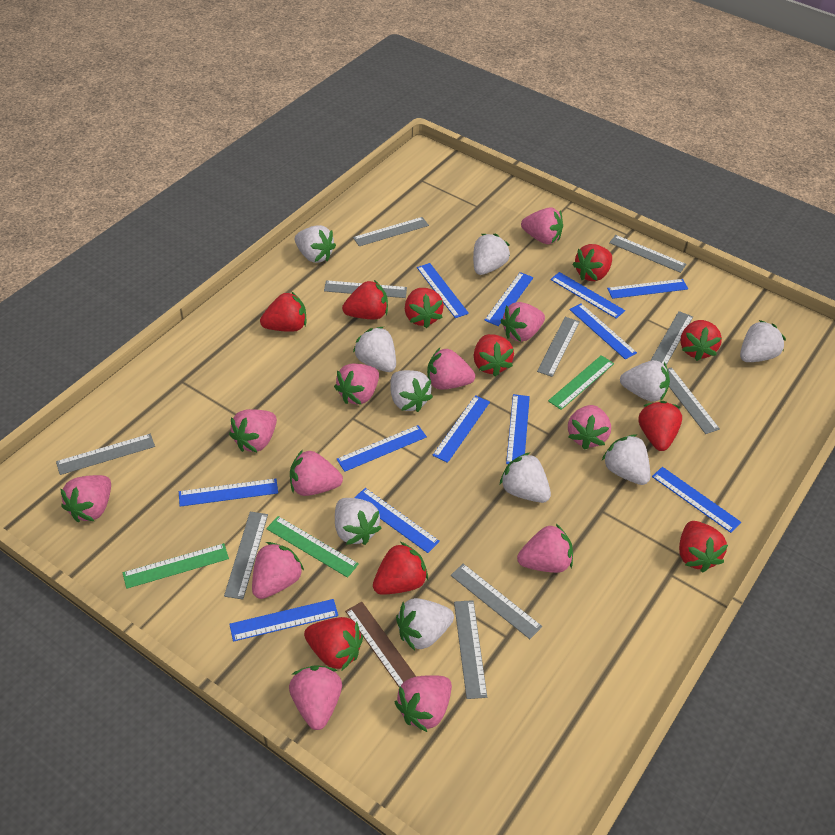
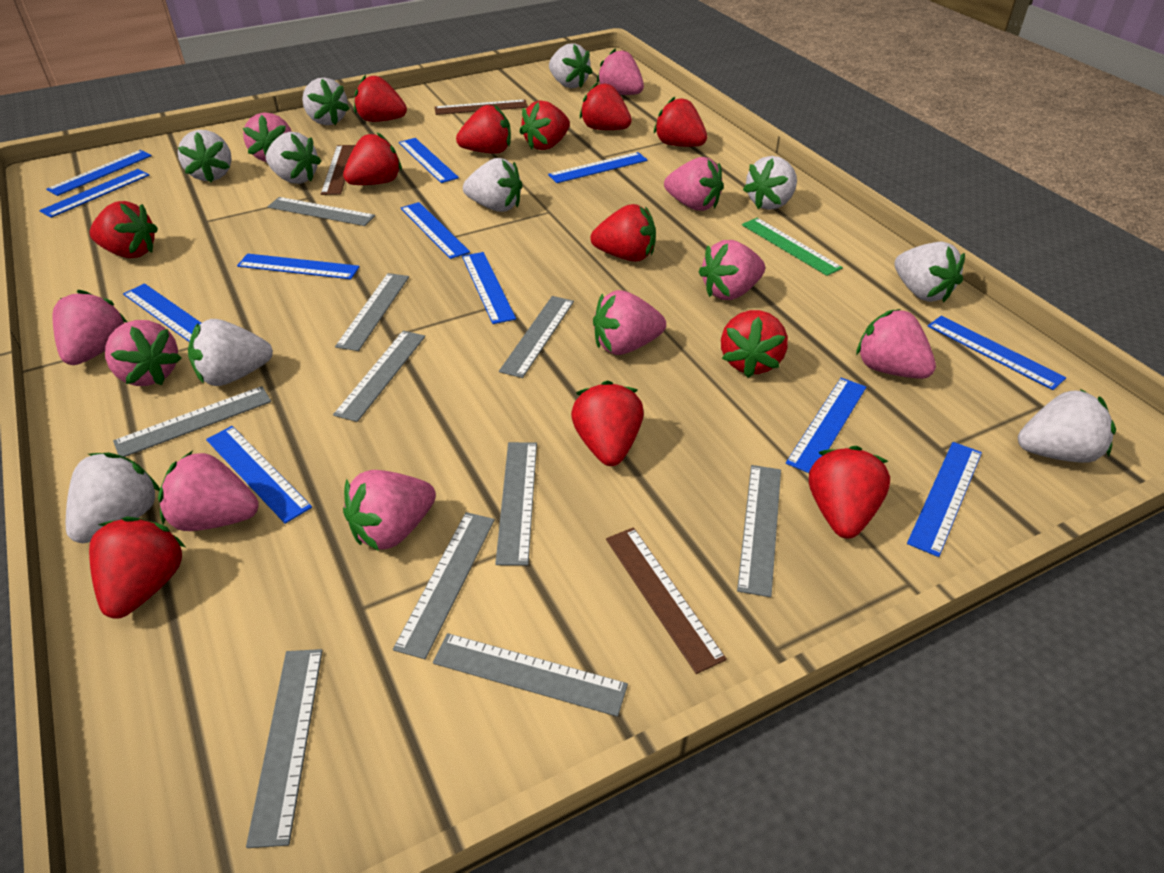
brown ruler: 1 -> 3
green ruler: 3 -> 1
pink strawberry: 12 -> 10
red strawberry: 10 -> 12

